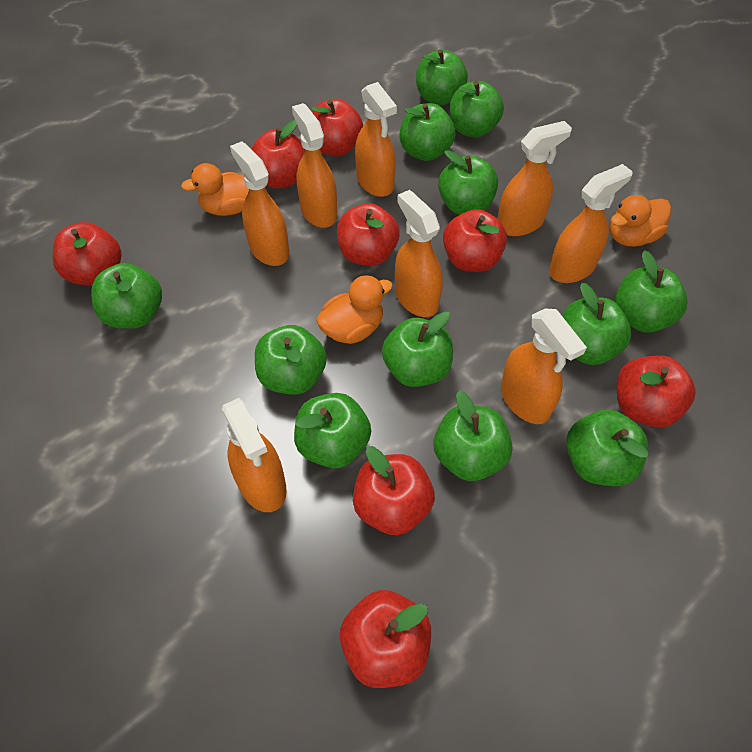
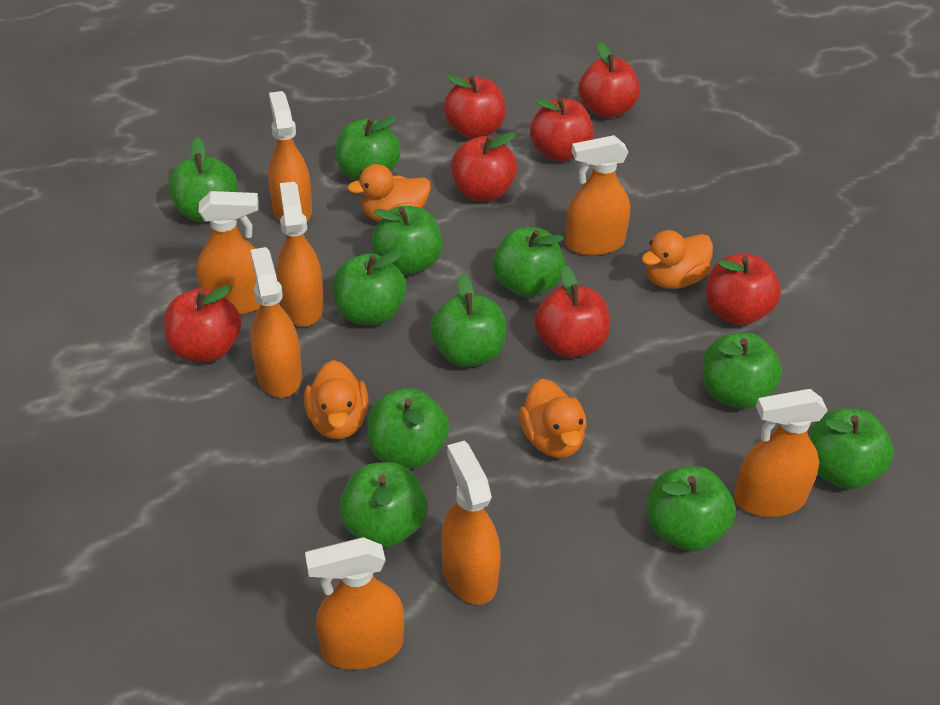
green apple: 12 -> 11
orange duck: 3 -> 4
red apple: 8 -> 7

